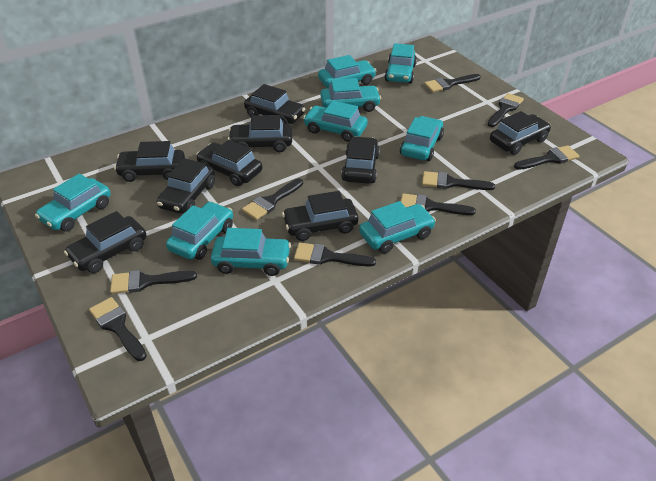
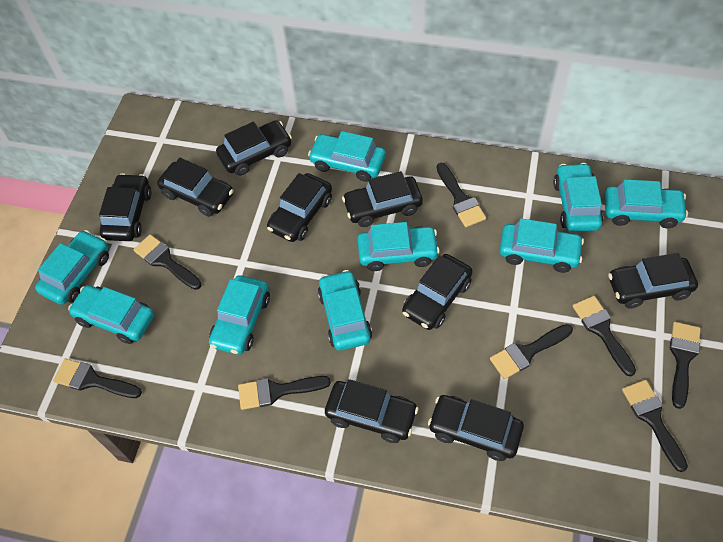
black brush: 9 -> 8

